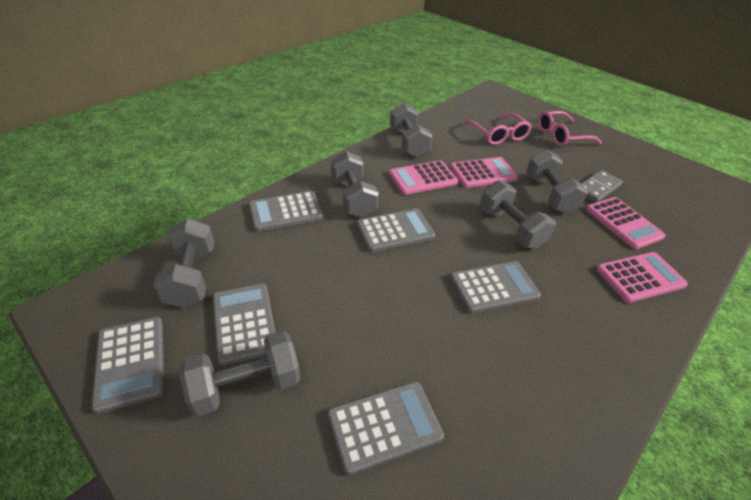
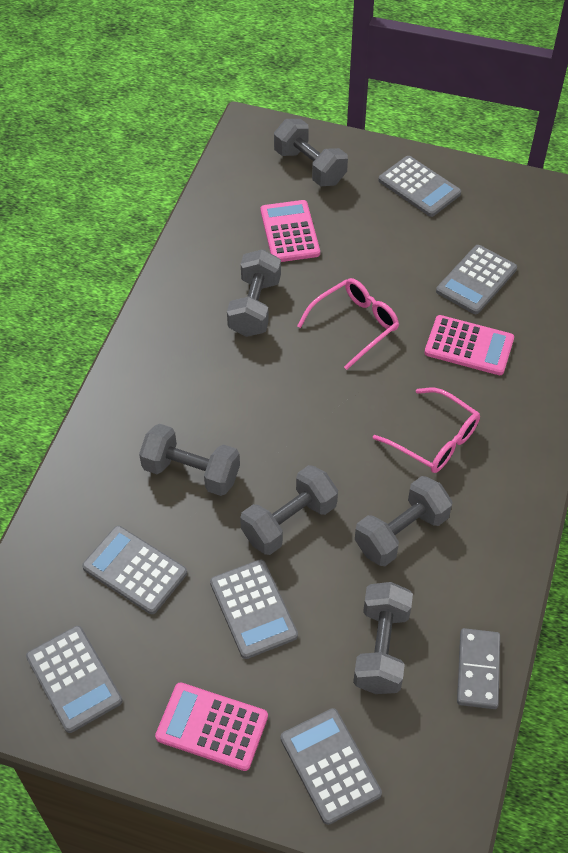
pink calculator: 4 -> 3

